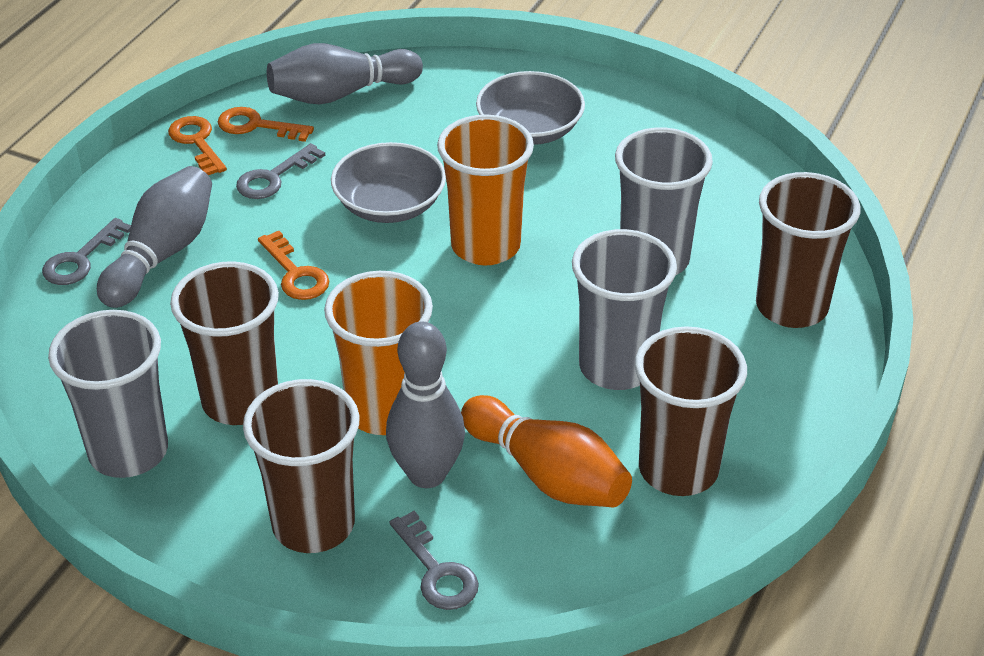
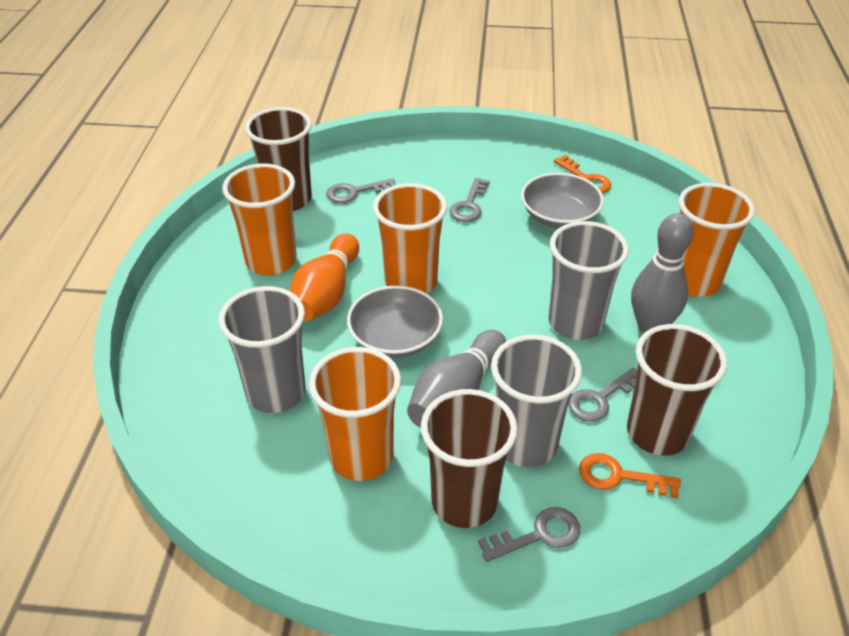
brown cup: 4 -> 3
grey bowling pin: 3 -> 2
grey key: 3 -> 4
orange cup: 2 -> 4
orange key: 3 -> 2

